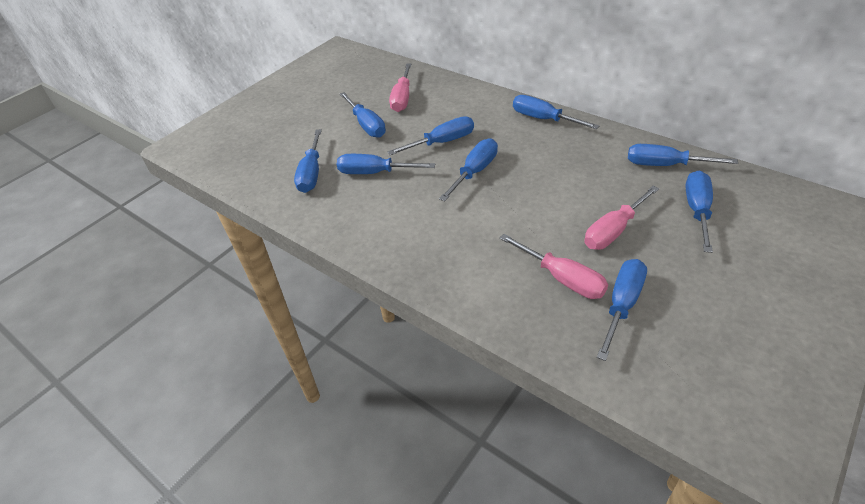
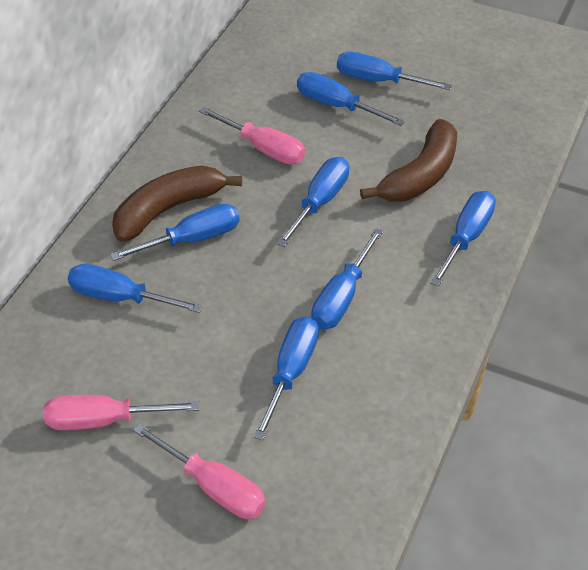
blue screwdriver: 9 -> 8
brown banana: 0 -> 2

